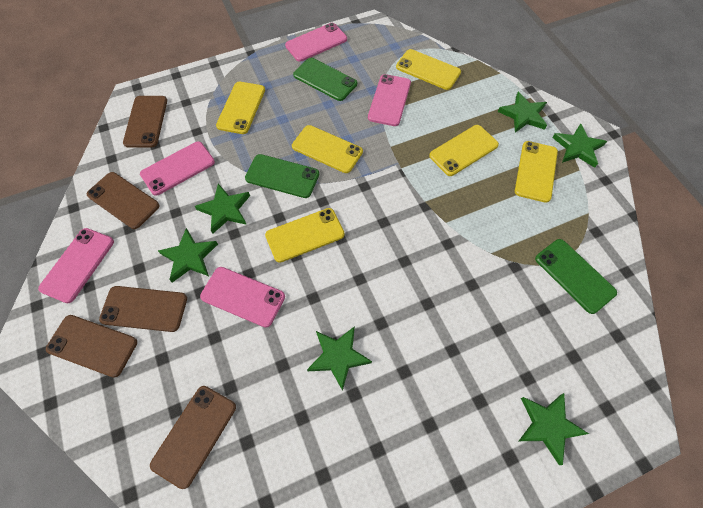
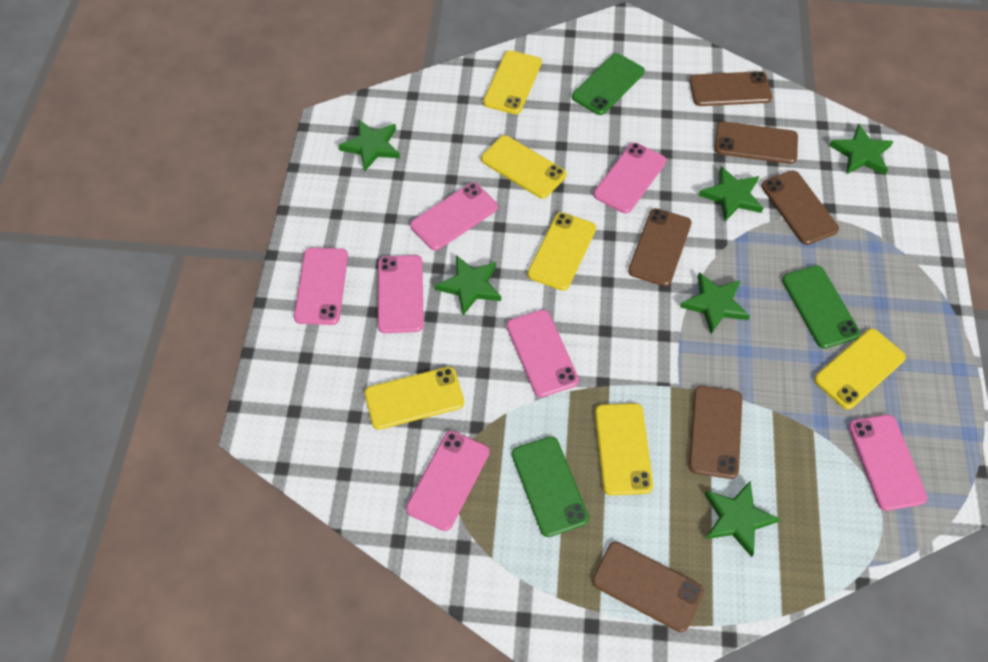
brown phone: 5 -> 6
pink phone: 5 -> 7

